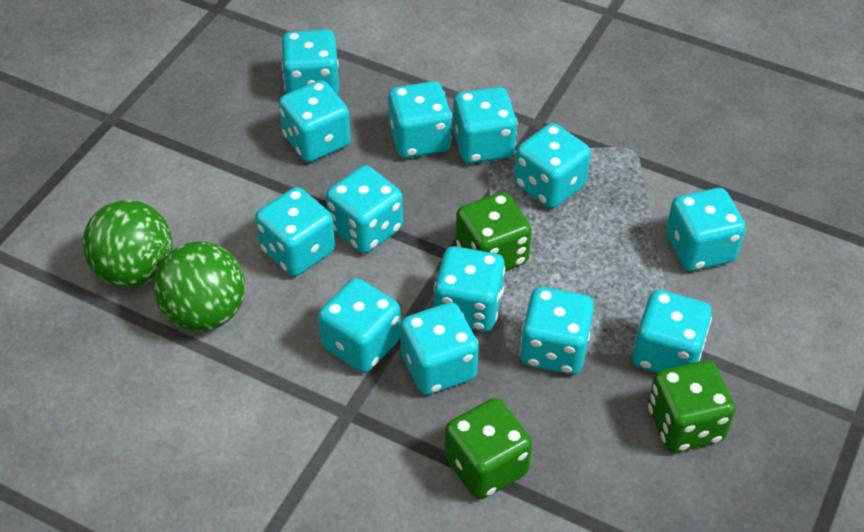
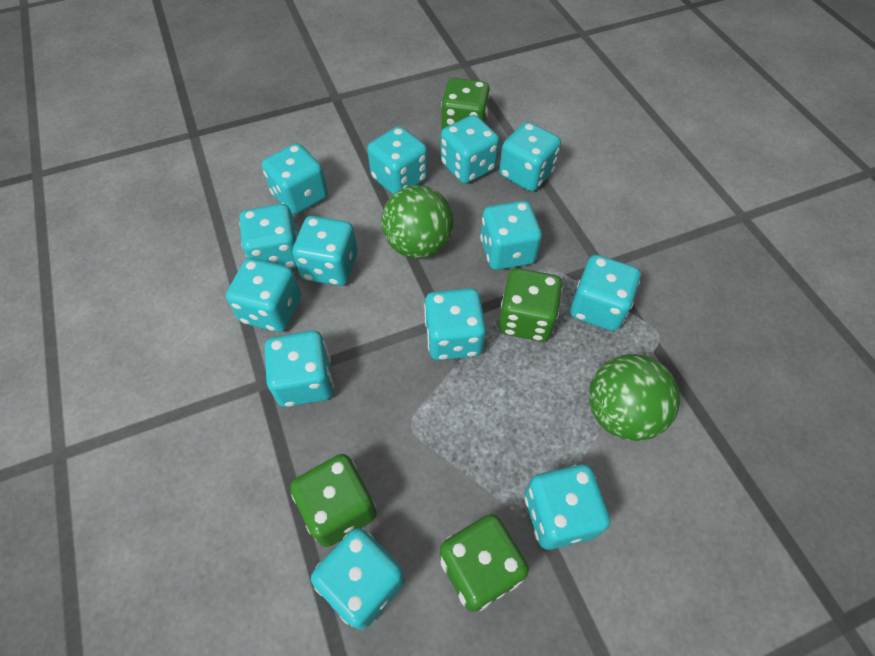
green dice: 3 -> 4

